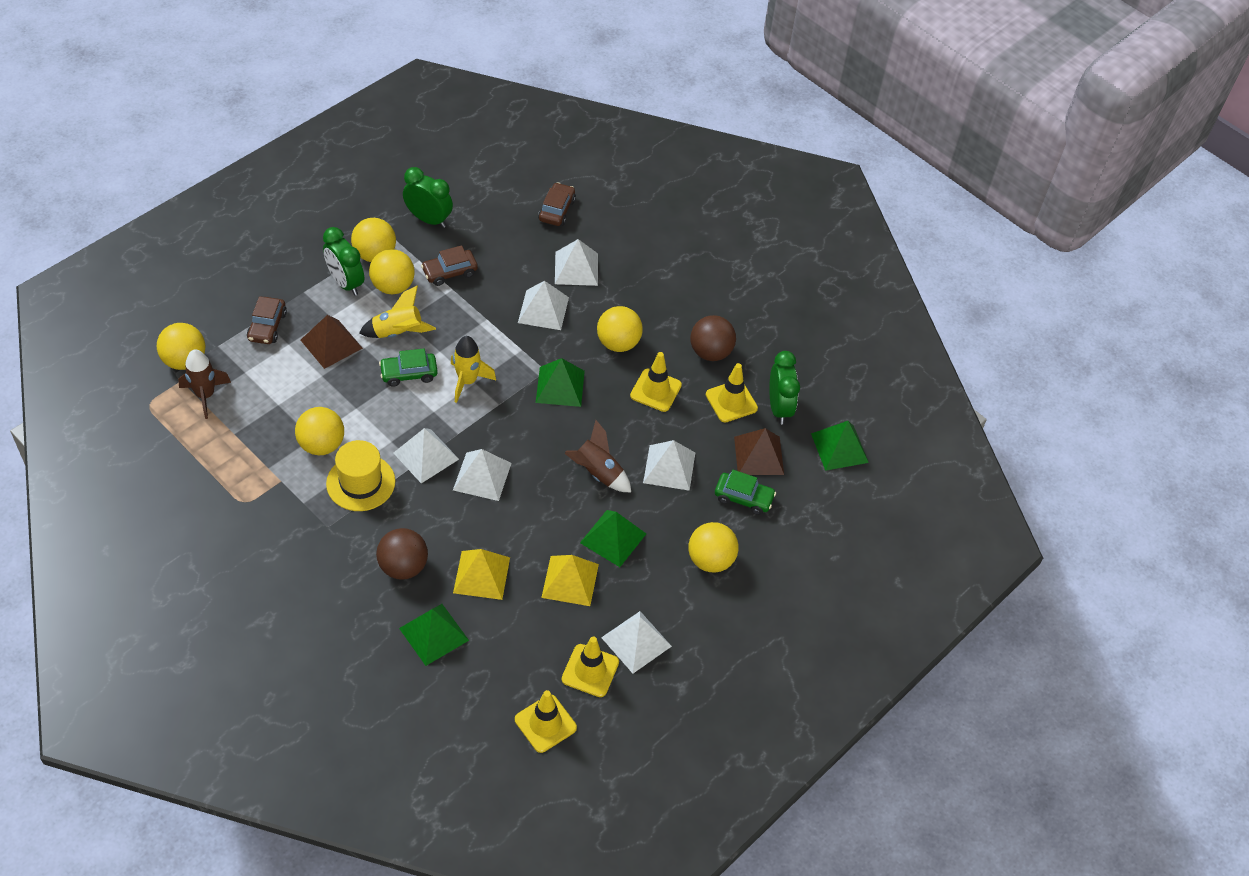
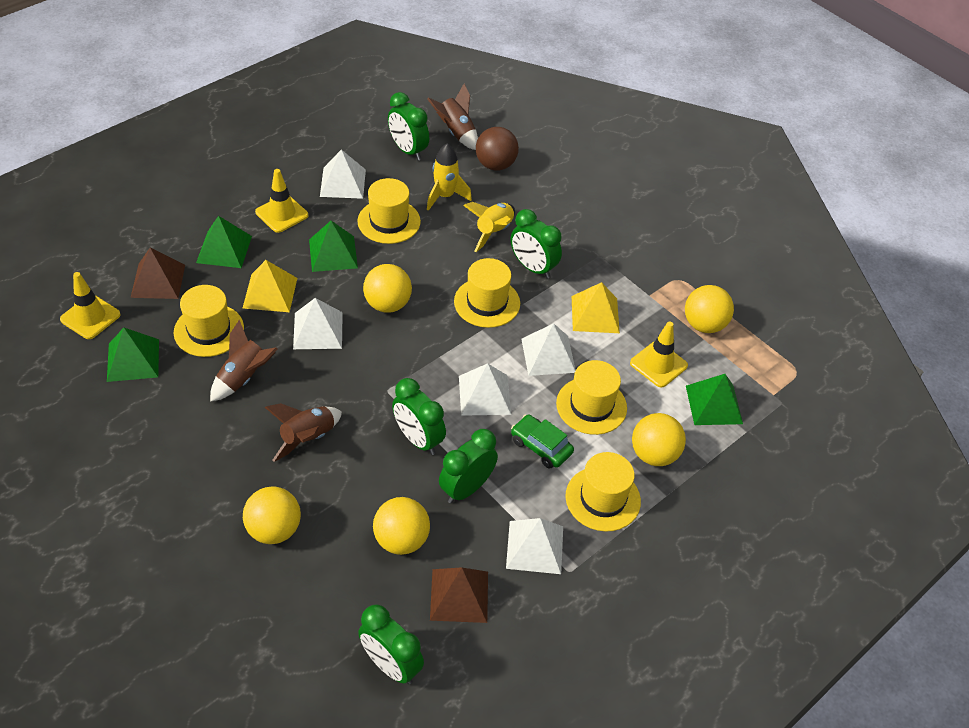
brown ball: 2 -> 1
brown car: 3 -> 0
brown rocket: 2 -> 3
green car: 2 -> 1
green clock: 3 -> 5
white pyramid: 6 -> 5
yellow ball: 6 -> 5
yellow hat: 1 -> 5
yellow traffic cone: 4 -> 3

